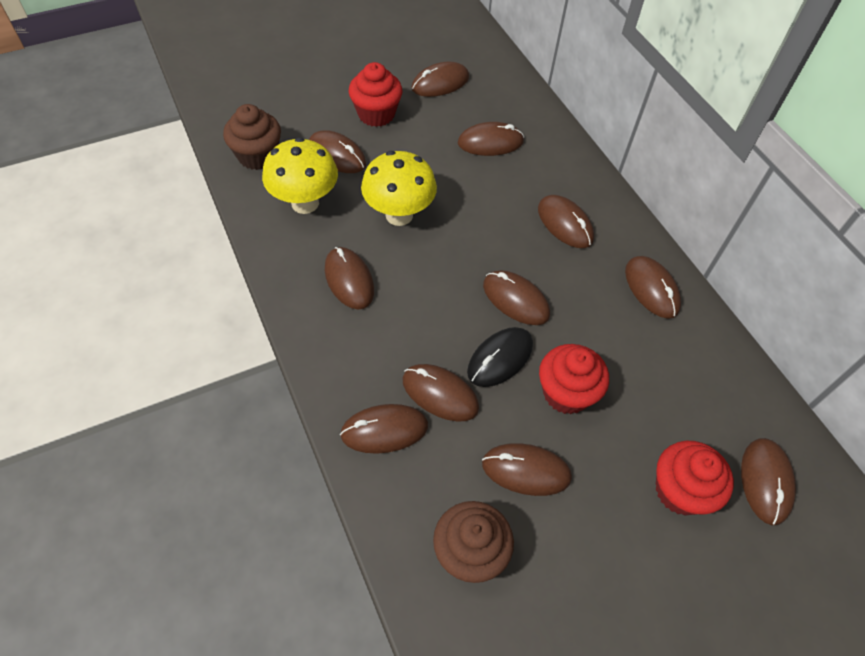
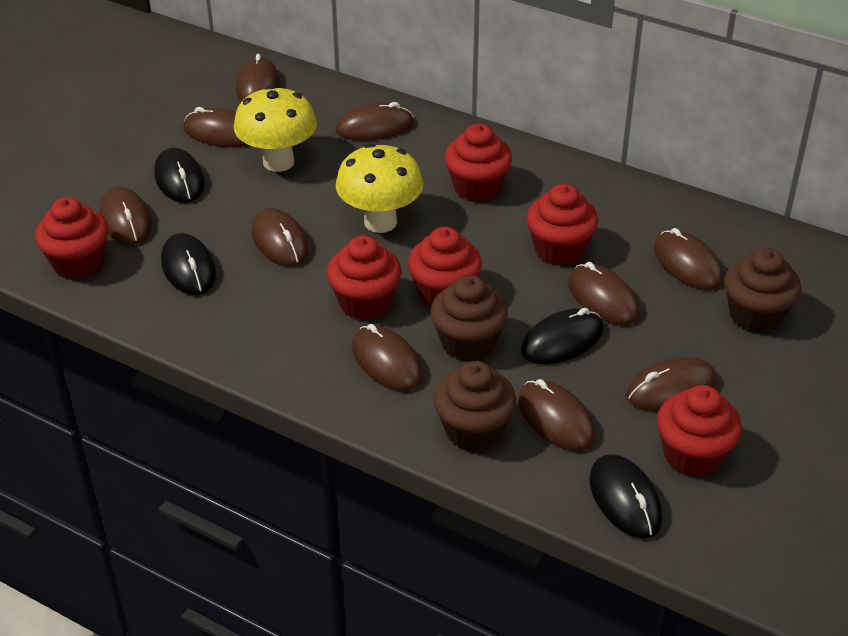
black mouse: 1 -> 4
brown cupcake: 2 -> 3
brown mouse: 11 -> 10
red cupcake: 3 -> 6

